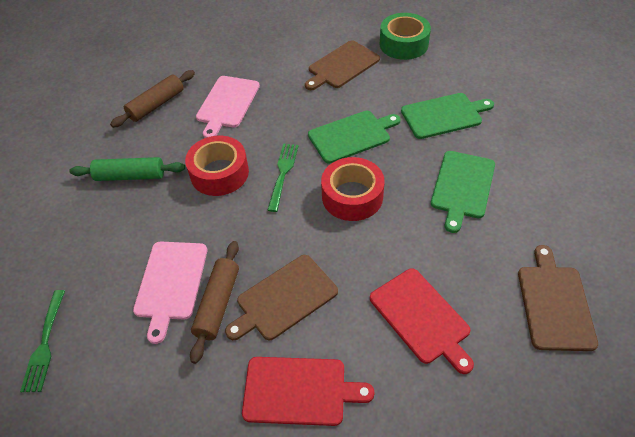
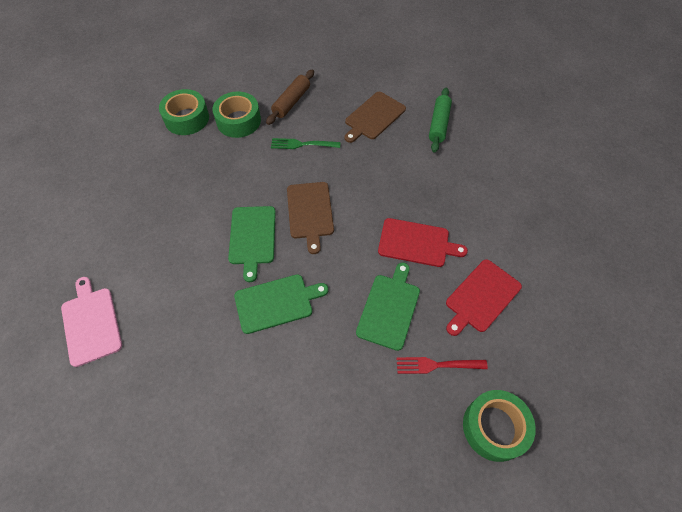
brown cutting board: 3 -> 2
brown rolling pin: 2 -> 1
green fork: 2 -> 1
green tape: 1 -> 3
pink cutting board: 2 -> 1
red fork: 0 -> 1
red tape: 2 -> 0

